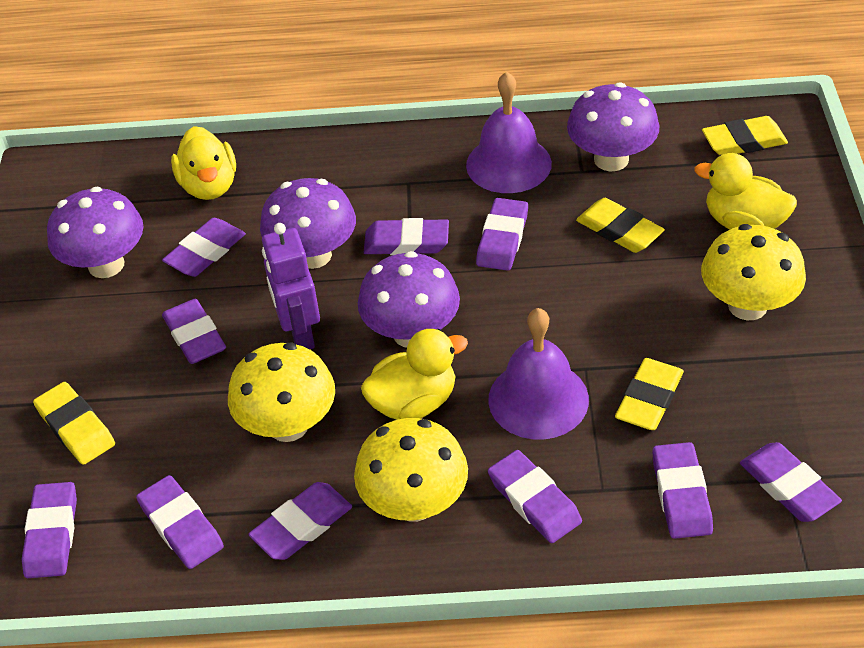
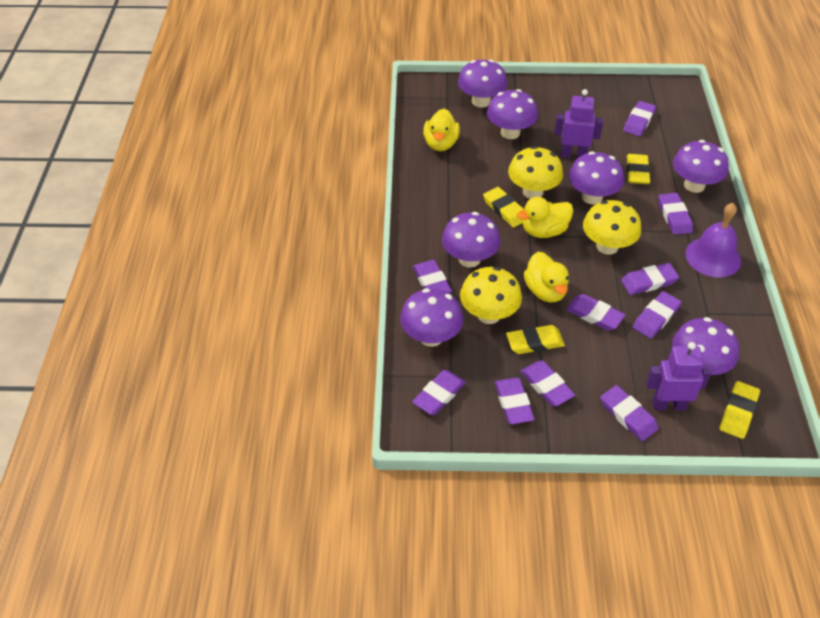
purple bell: 2 -> 1
purple mushroom: 4 -> 7
purple robot: 1 -> 2

